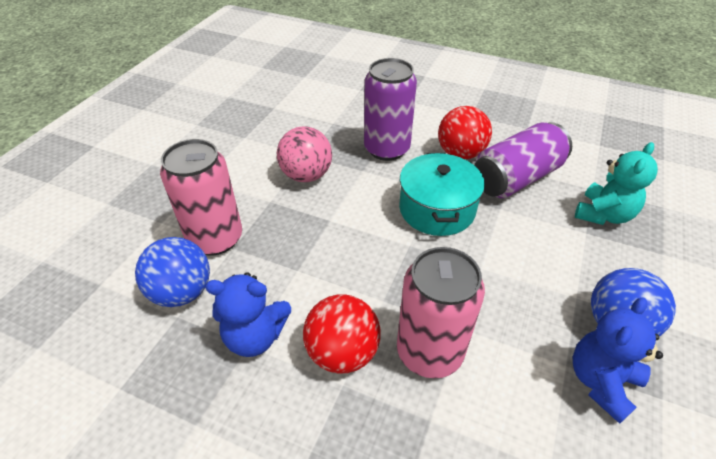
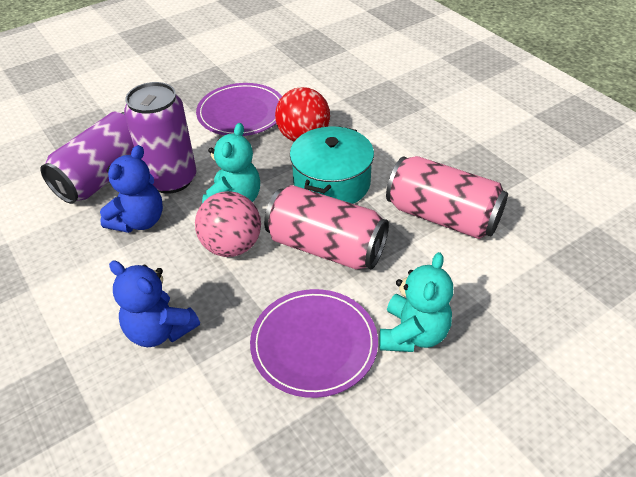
blue ball: 2 -> 0
purple plate: 0 -> 2
red ball: 2 -> 1
turquoise teddy bear: 1 -> 2

